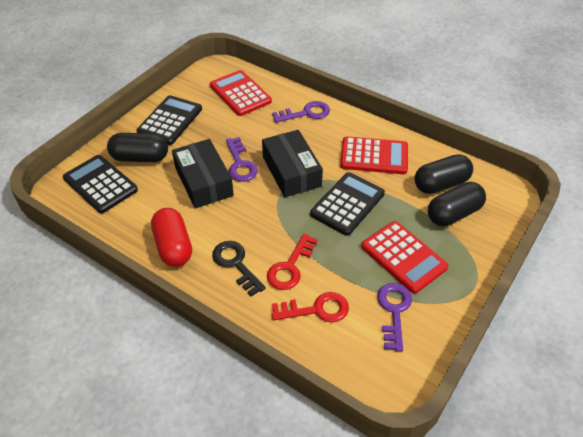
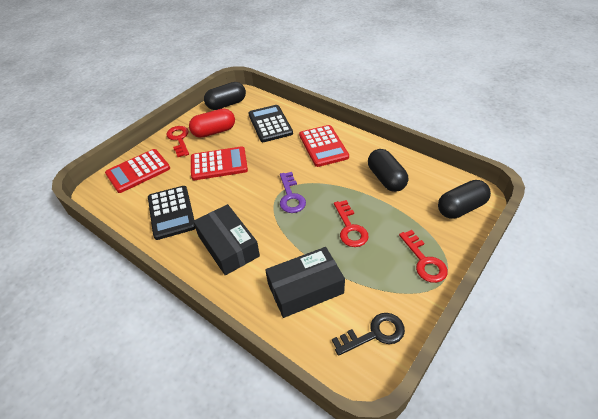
black calculator: 3 -> 2
purple key: 3 -> 1
red key: 2 -> 3

